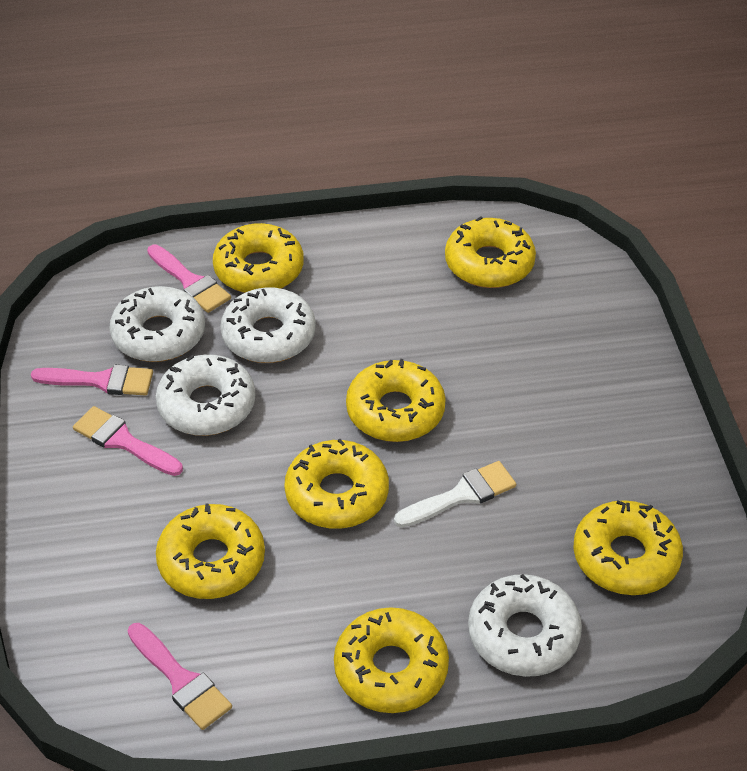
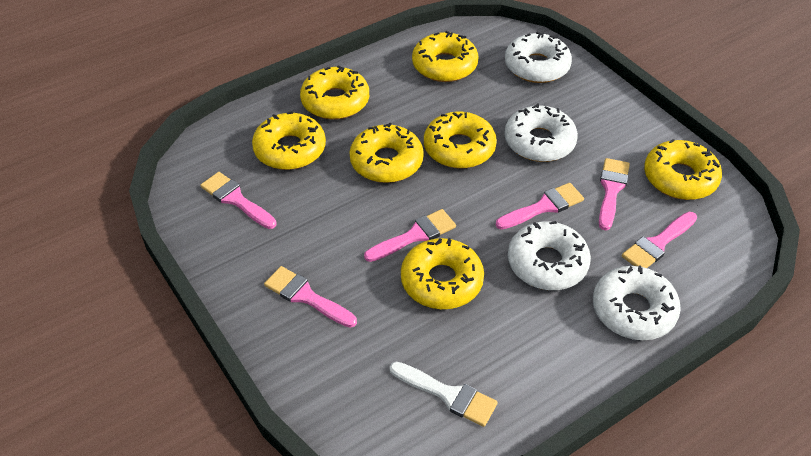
pink brush: 4 -> 6

